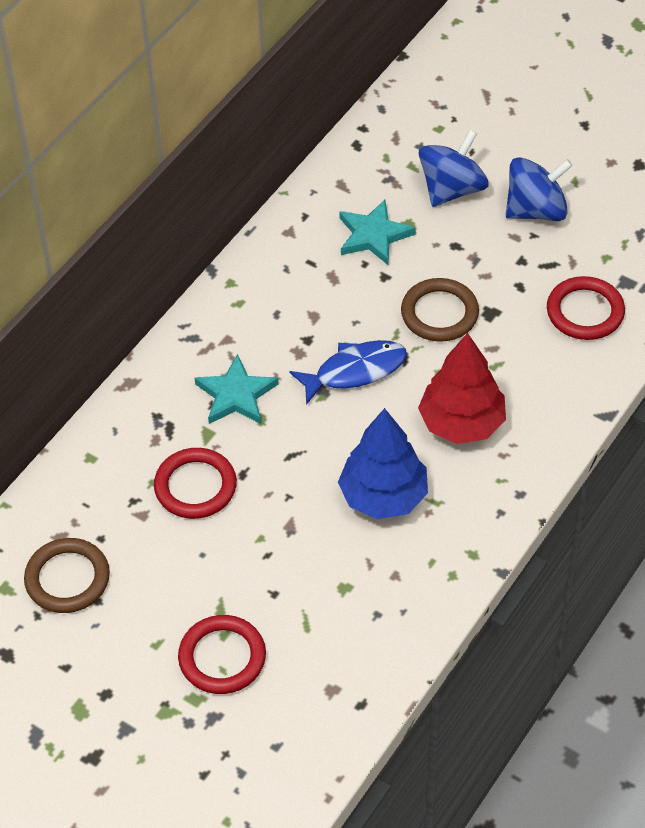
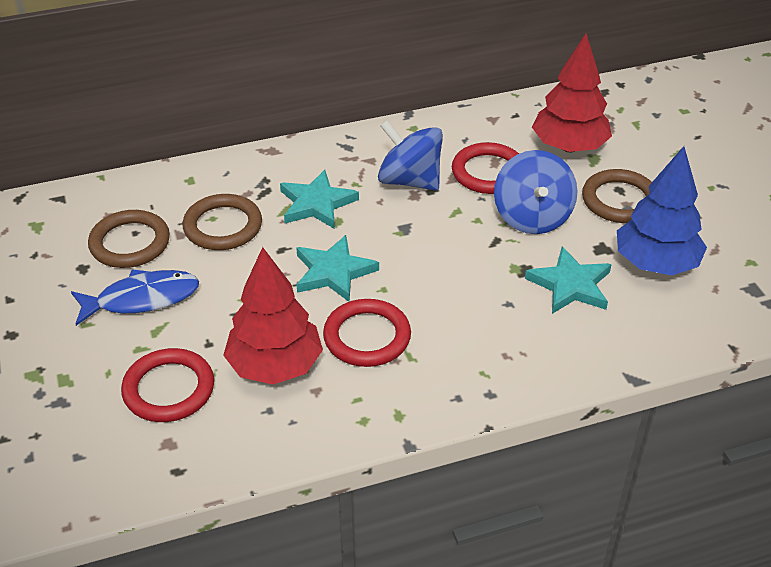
brown ring: 2 -> 3
red tree: 1 -> 2
turquoise star: 2 -> 3

